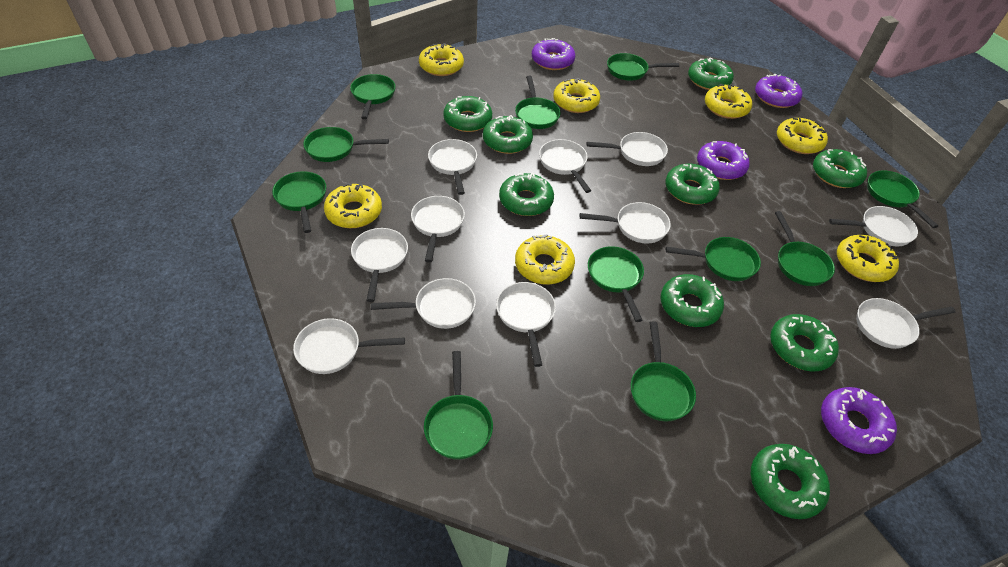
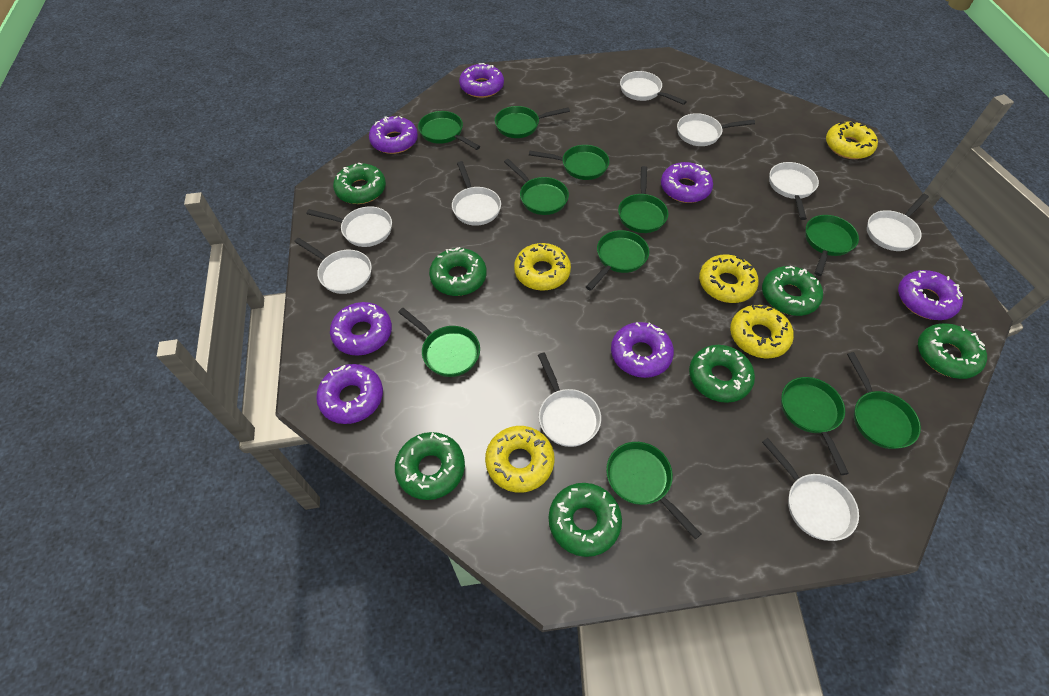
green donut: 9 -> 7
purple donut: 4 -> 7
white pan: 11 -> 9
yellow donut: 7 -> 5

